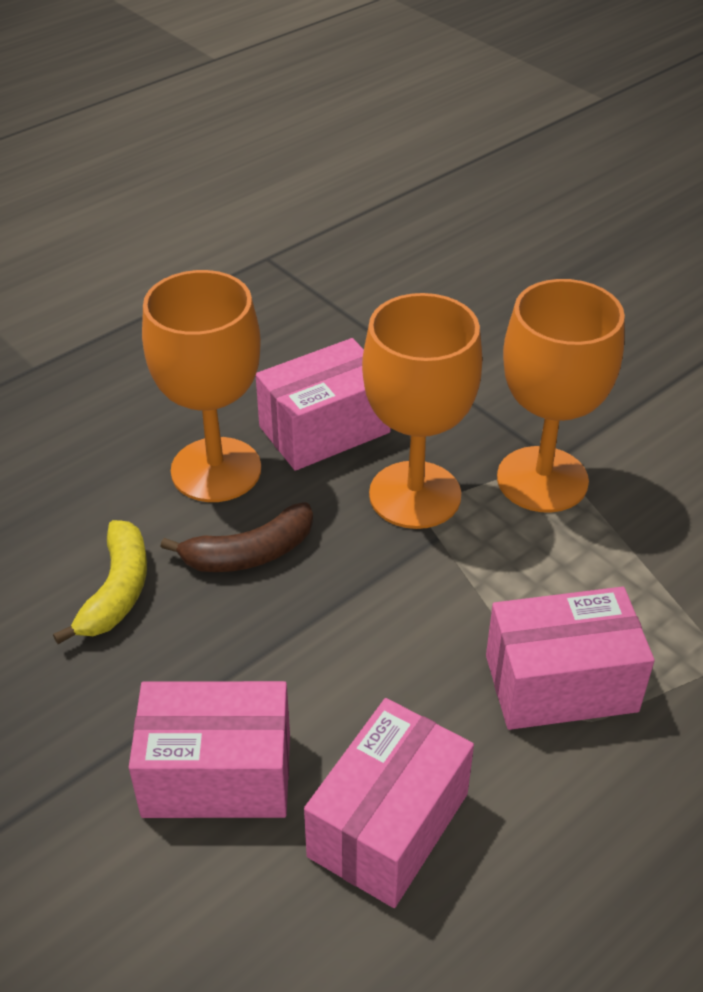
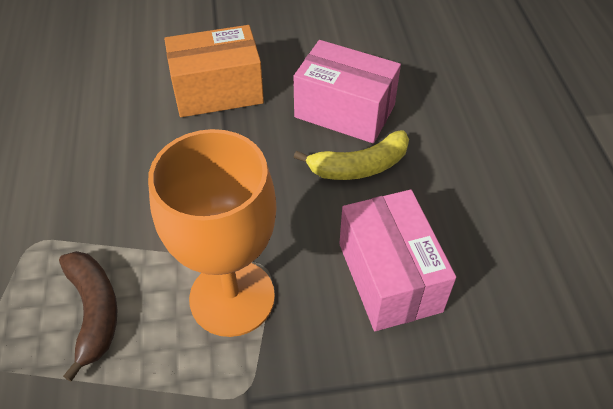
orange box: 0 -> 1
orange goblet: 3 -> 1
pink box: 4 -> 2

